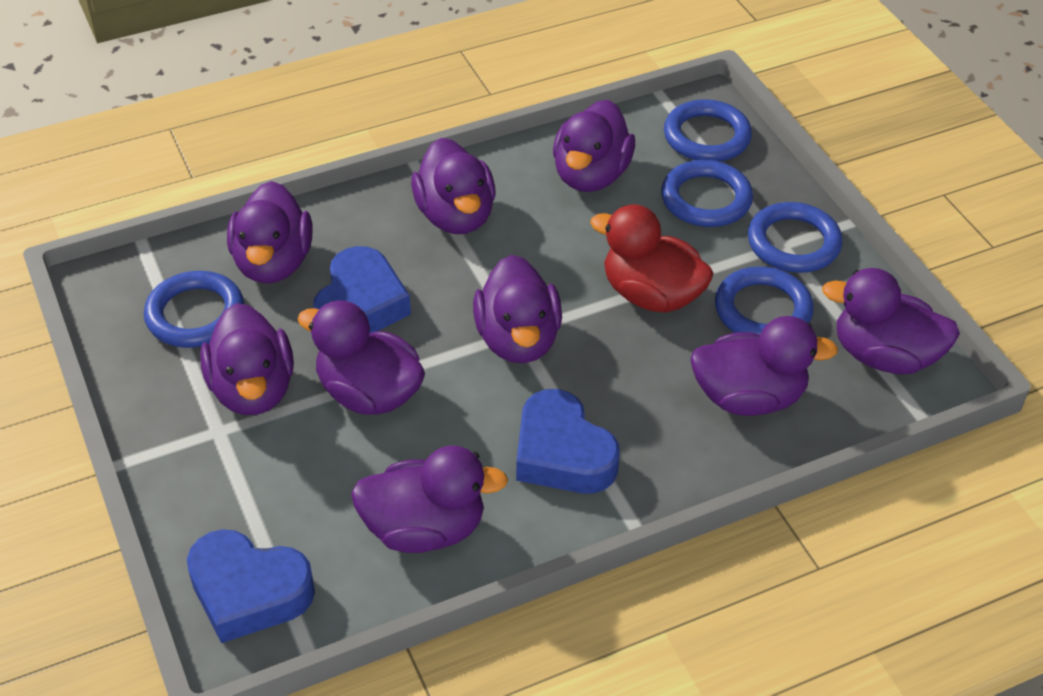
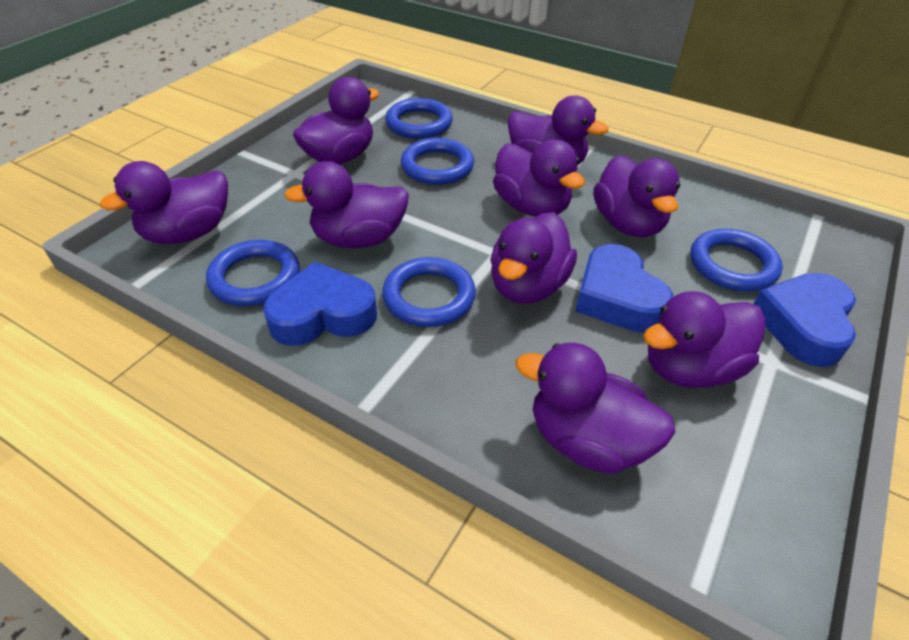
red duck: 1 -> 0

